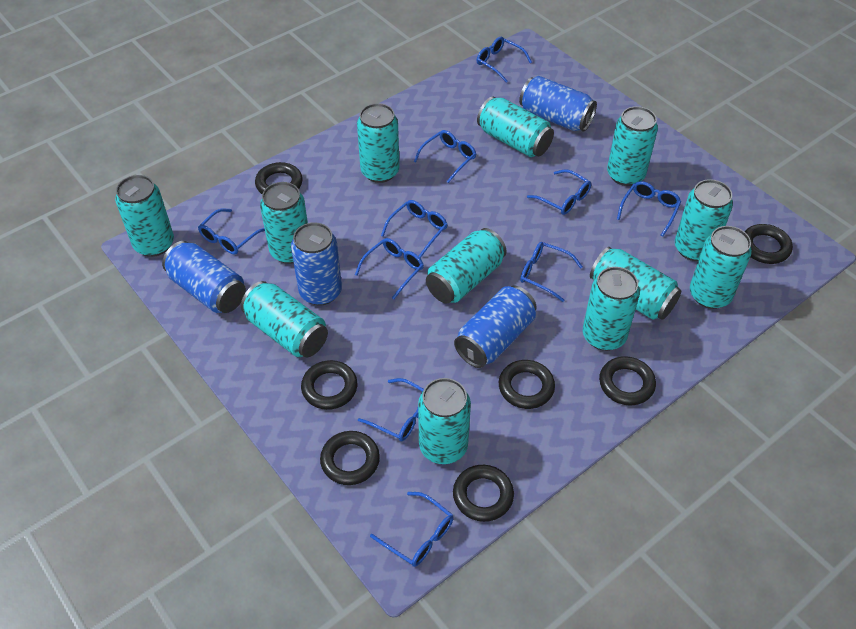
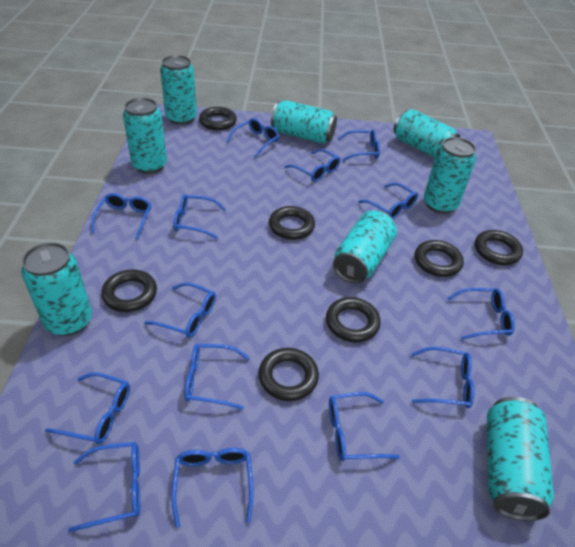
blue can: 4 -> 0
blue glasses: 10 -> 14
turquoise can: 12 -> 8

